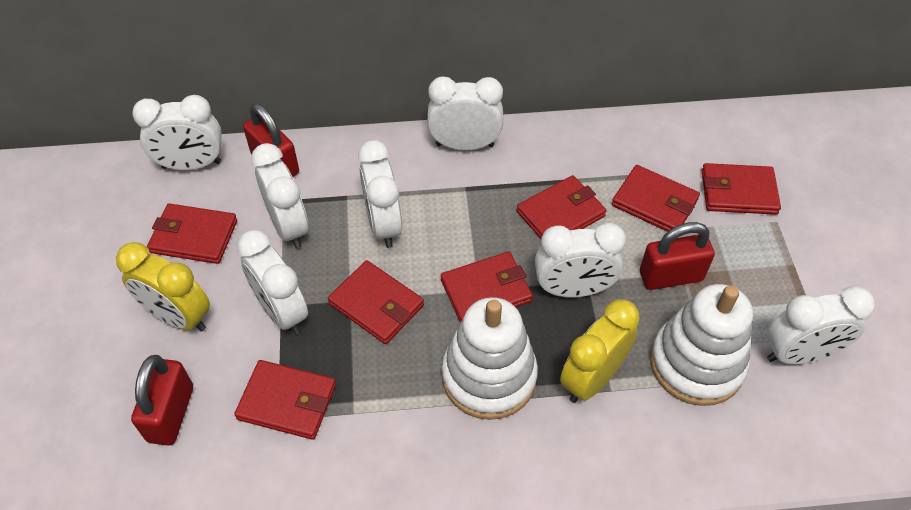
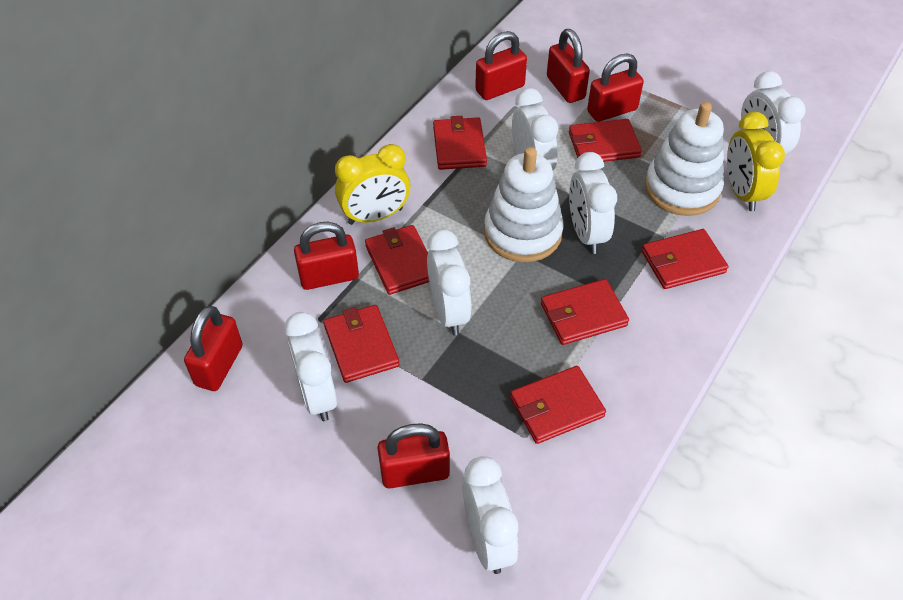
red padlock: 3 -> 6
white clock: 7 -> 6

